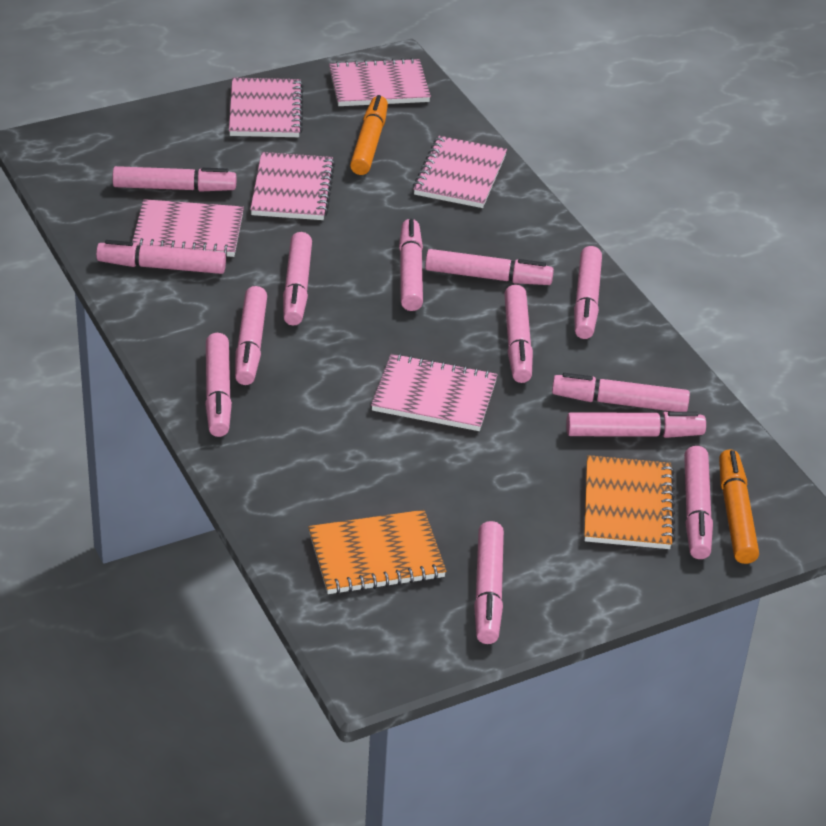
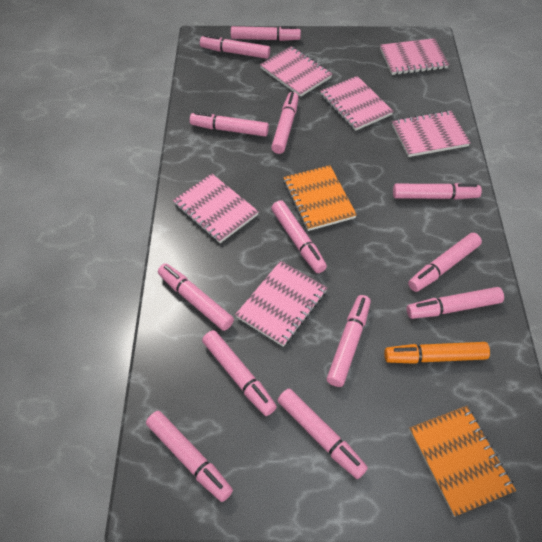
orange marker: 2 -> 1

